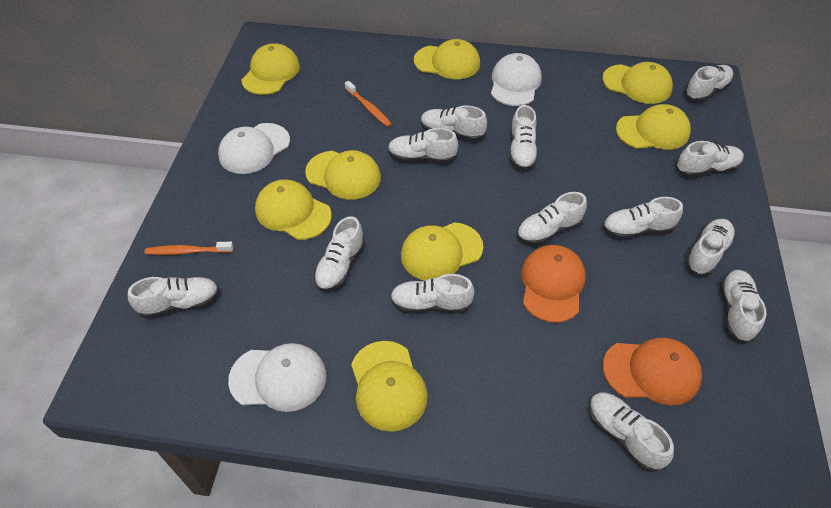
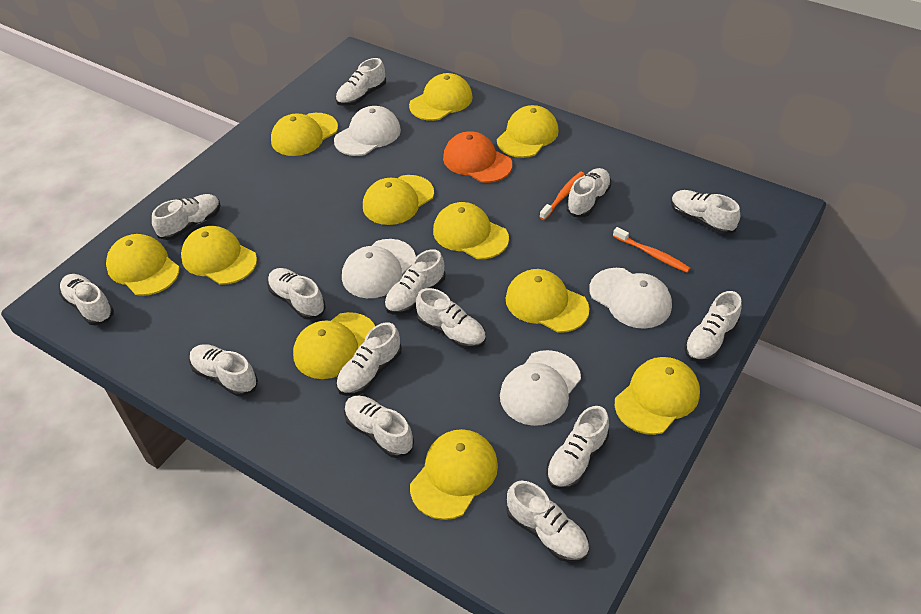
orange cap: 2 -> 1
white cap: 3 -> 4
white shoe: 13 -> 14
yellow cap: 8 -> 11

